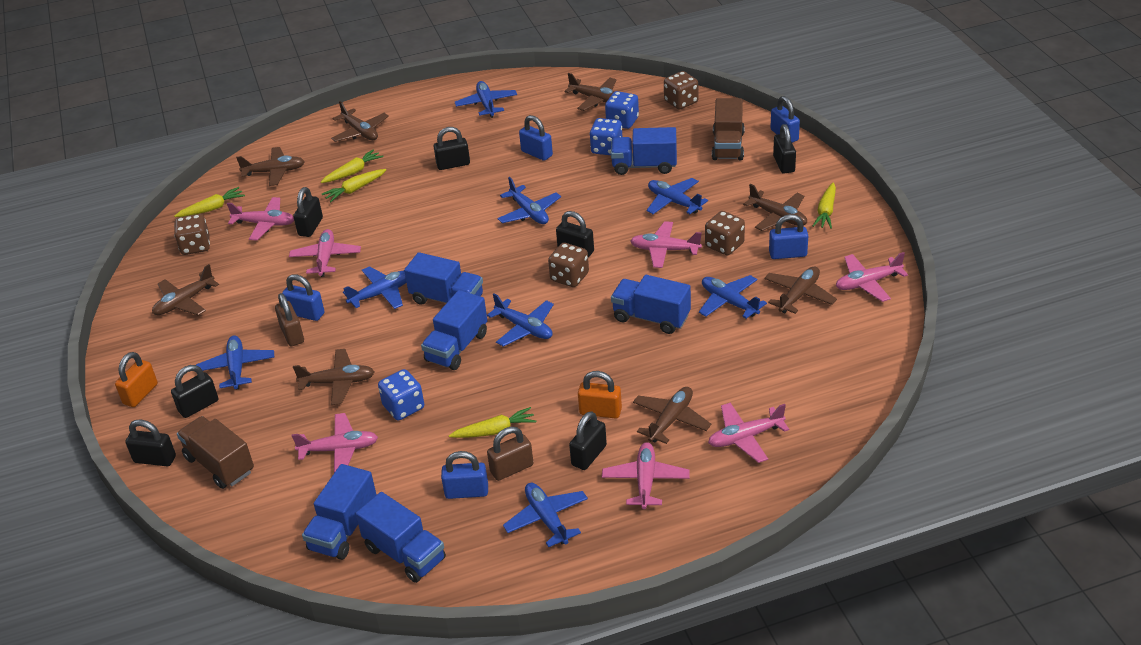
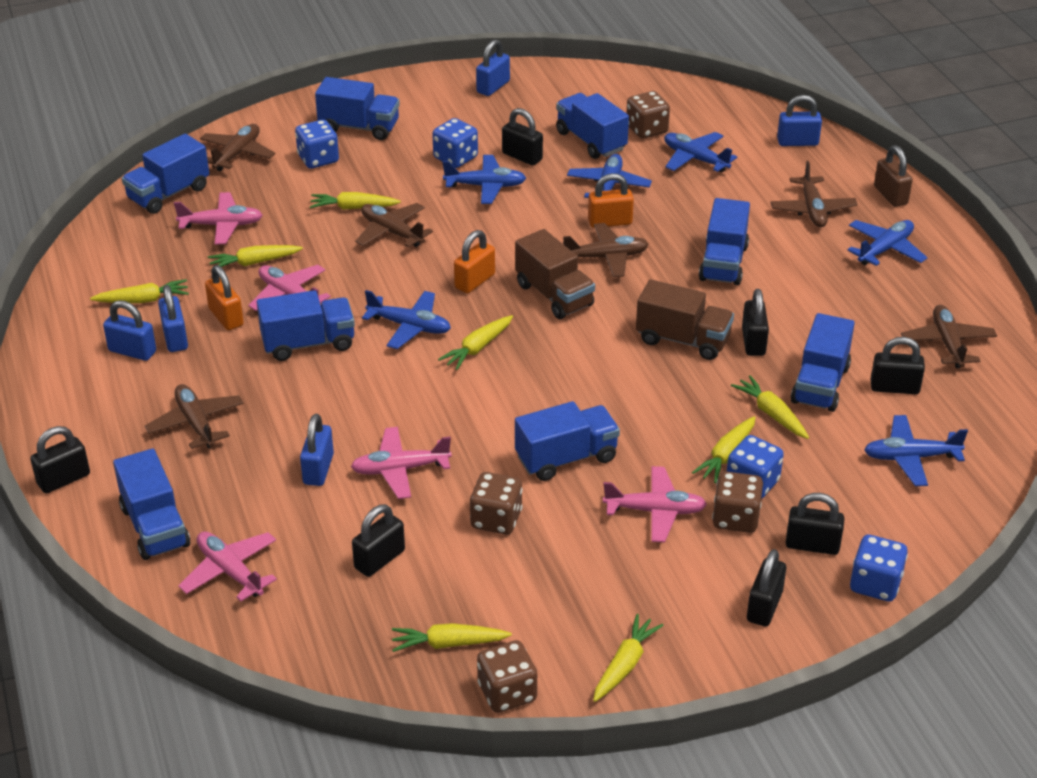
blue dice: 3 -> 4
blue plane: 8 -> 6
blue truck: 6 -> 8
brown padlock: 2 -> 1
brown plane: 8 -> 6
orange padlock: 2 -> 3
pink plane: 7 -> 5
yellow carrot: 5 -> 8

